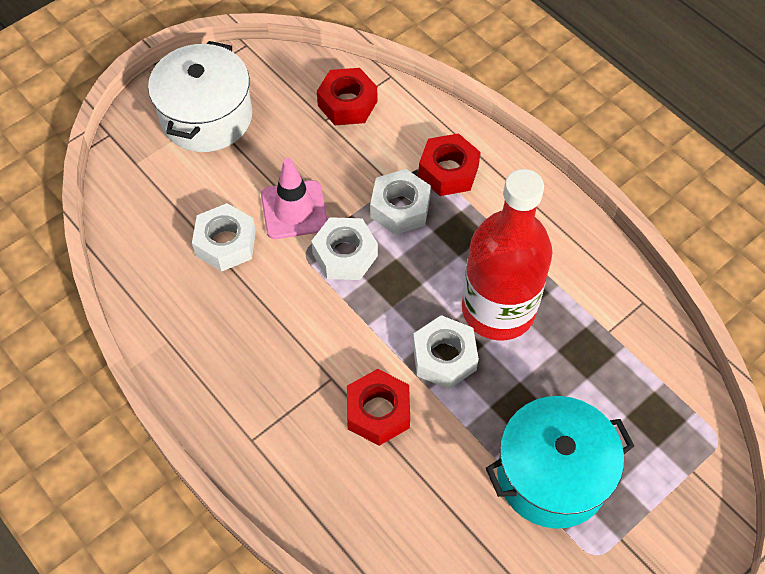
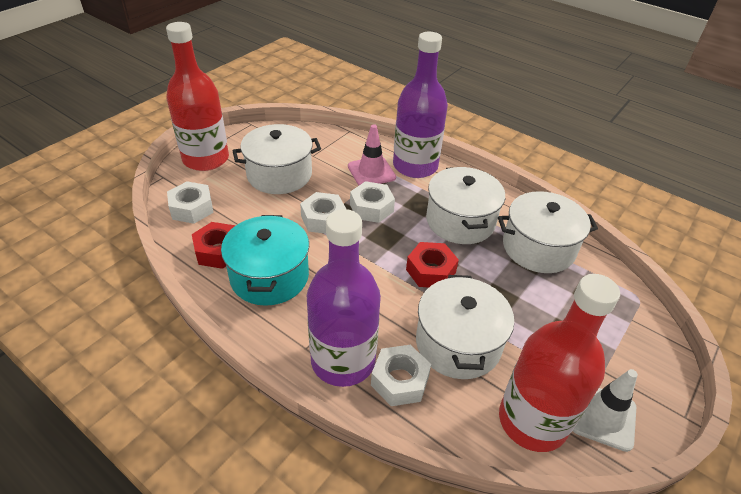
purple bottle: 0 -> 2
red bottle: 1 -> 2
red nut: 3 -> 2
white pot: 1 -> 4
white traffic cone: 0 -> 1

